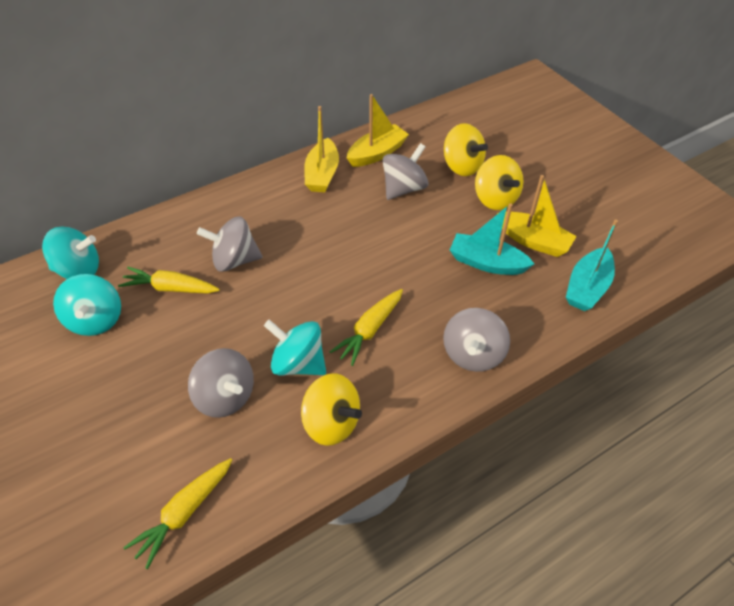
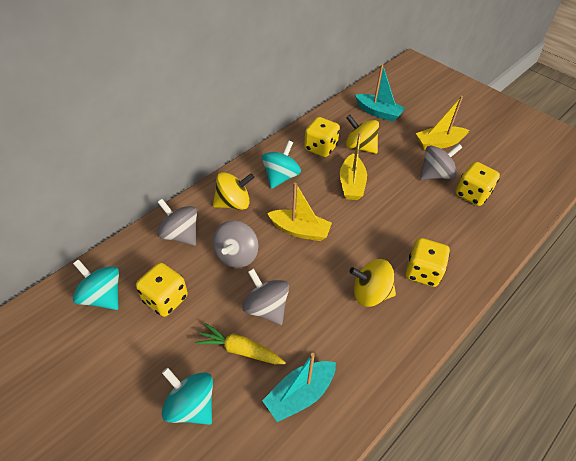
yellow carrot: 3 -> 1
yellow dice: 0 -> 4

